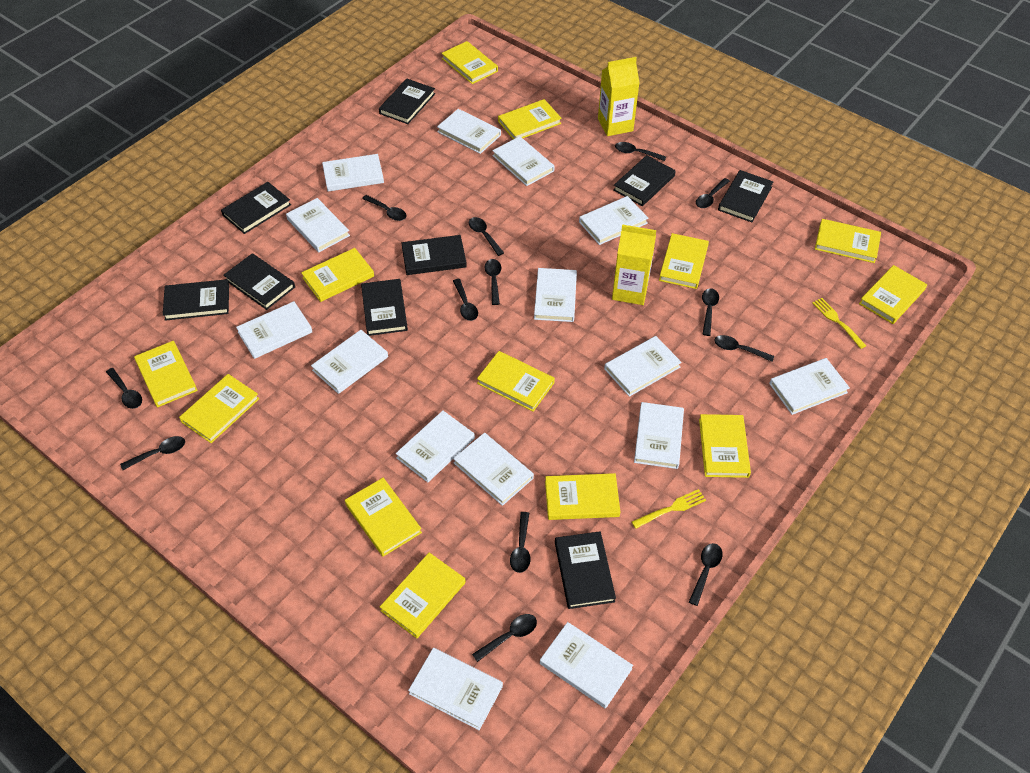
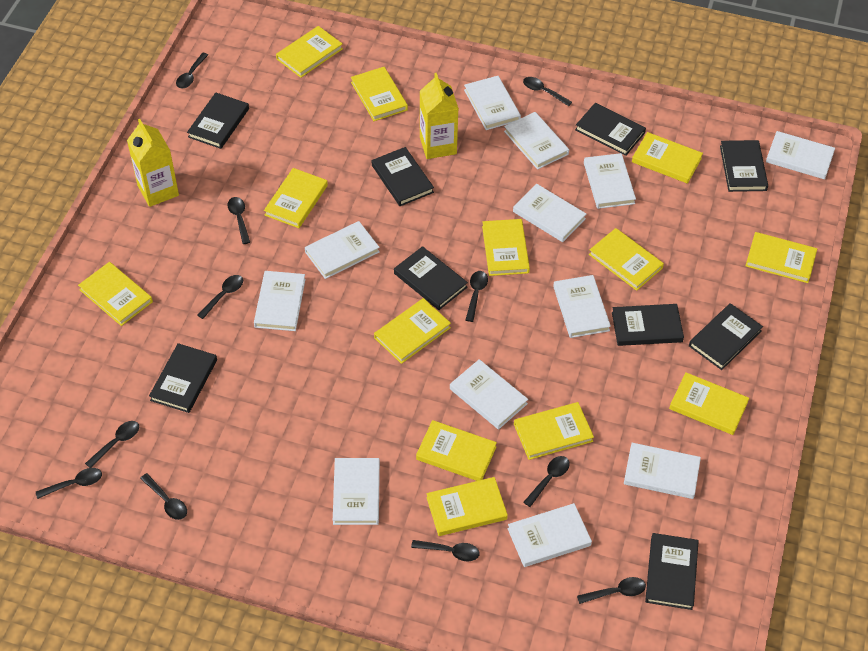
black spoon: 13 -> 11
white book: 15 -> 12
yellow fork: 2 -> 0

